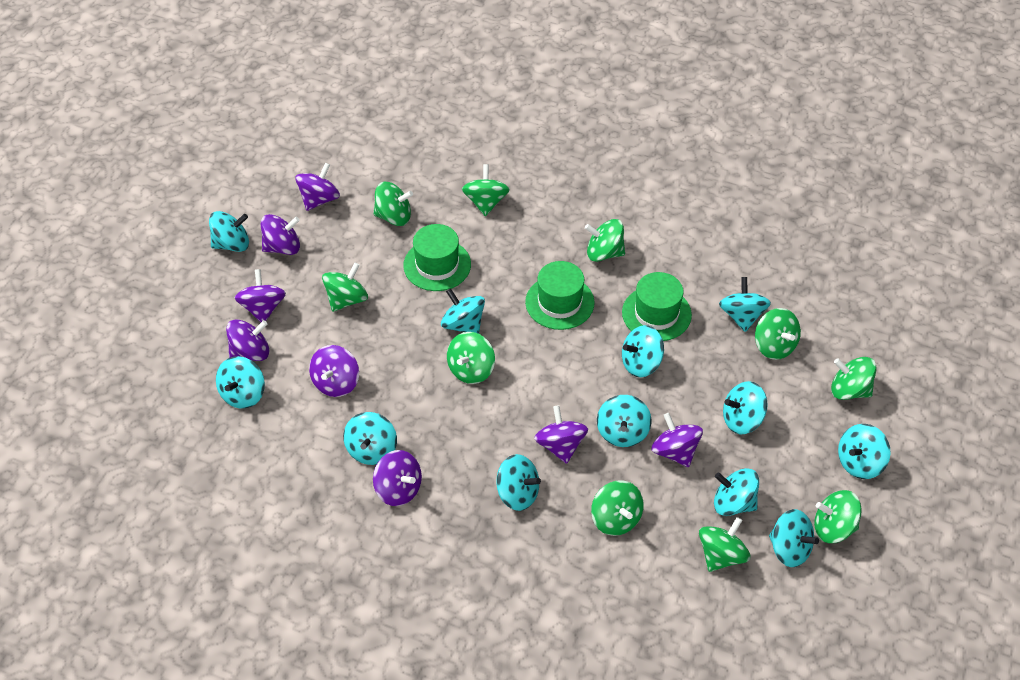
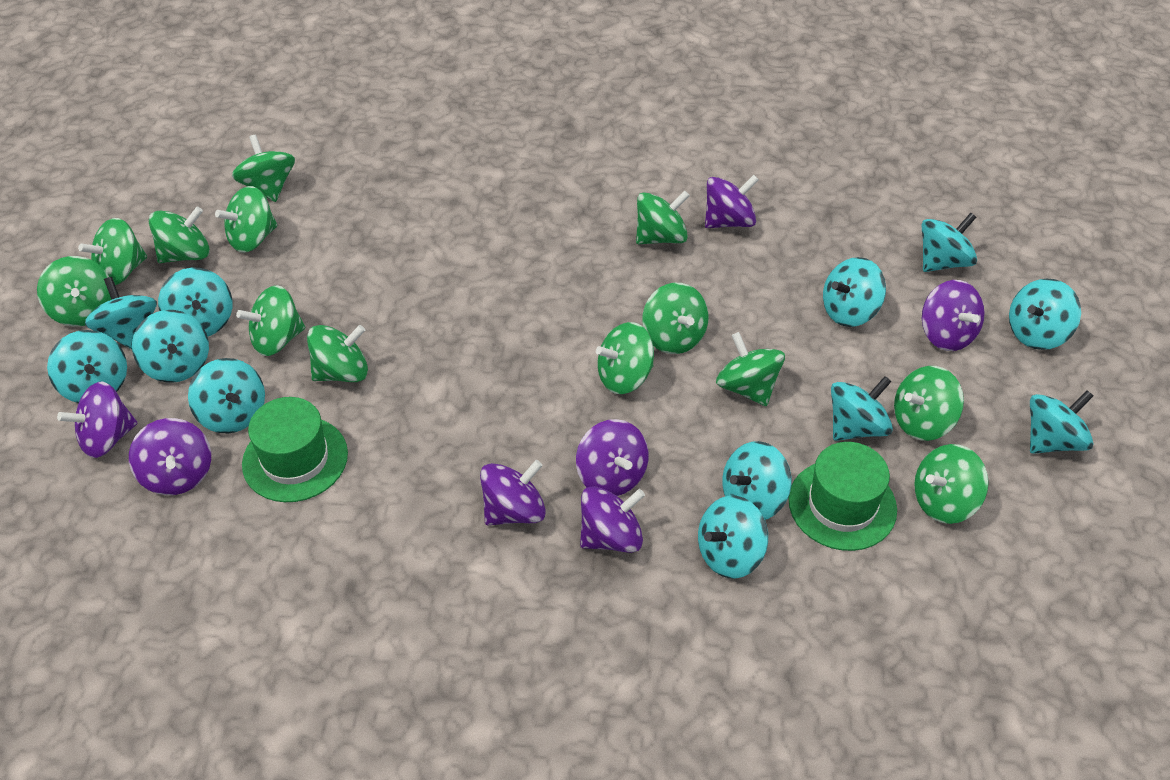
green hat: 3 -> 2
green spinning top: 10 -> 13
purple spinning top: 8 -> 7

